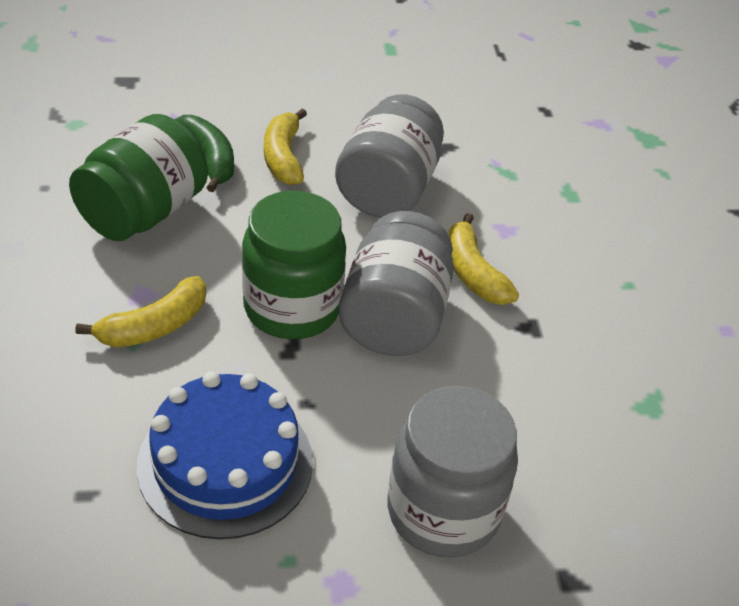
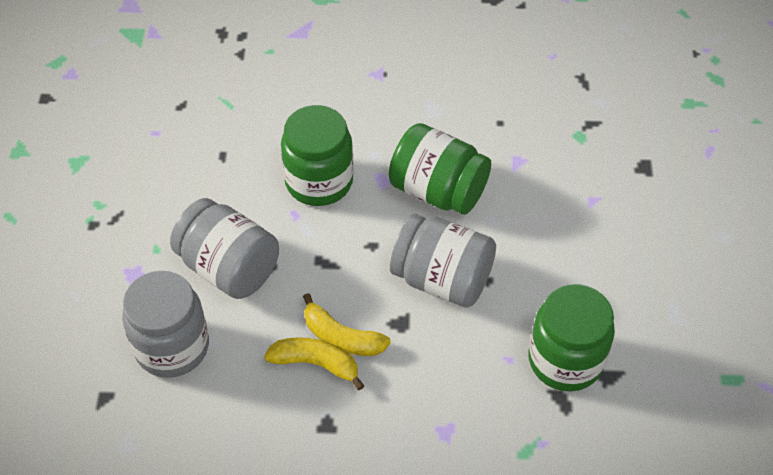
blue cake: 1 -> 0
green banana: 1 -> 0
green jar: 2 -> 3
yellow banana: 3 -> 2

